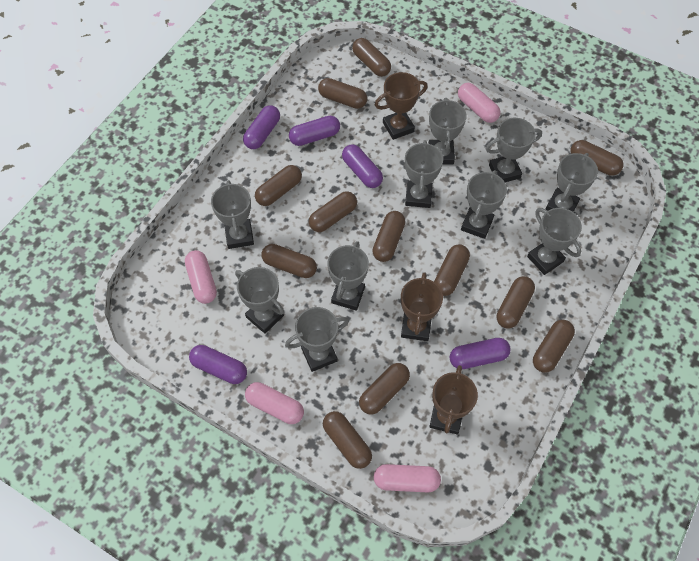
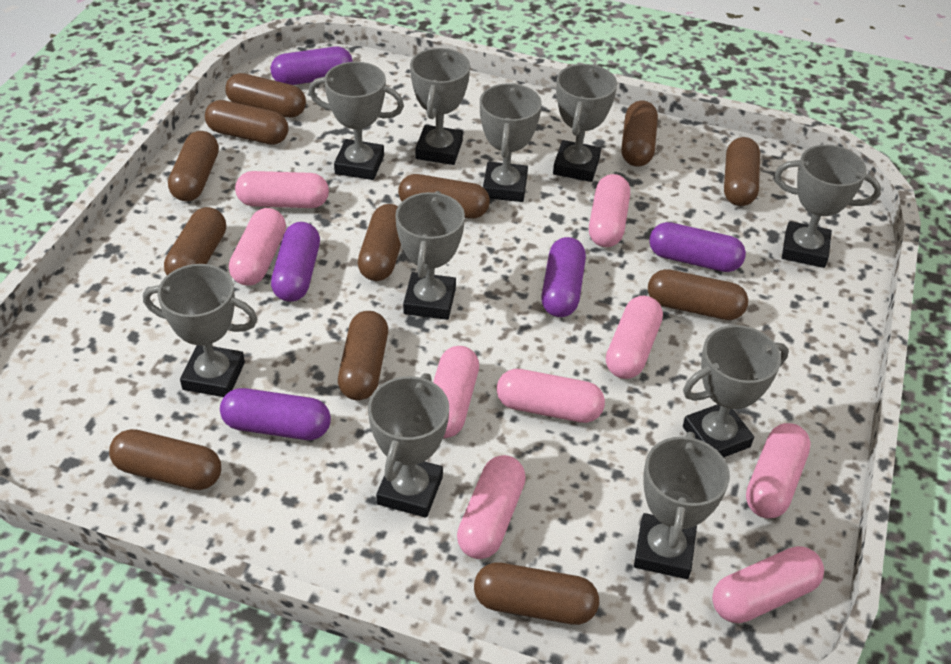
brown trophy: 3 -> 0
pink capsule: 4 -> 9

